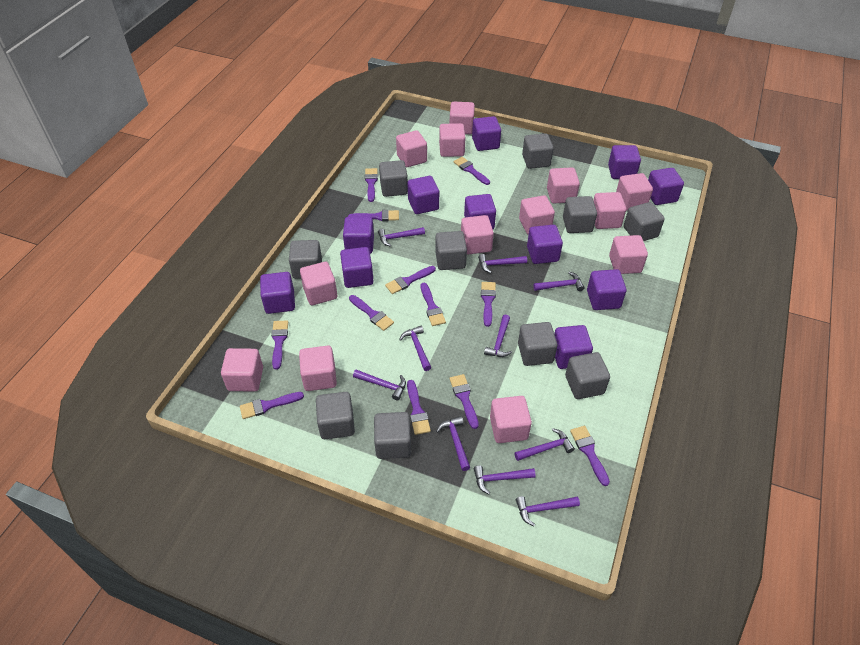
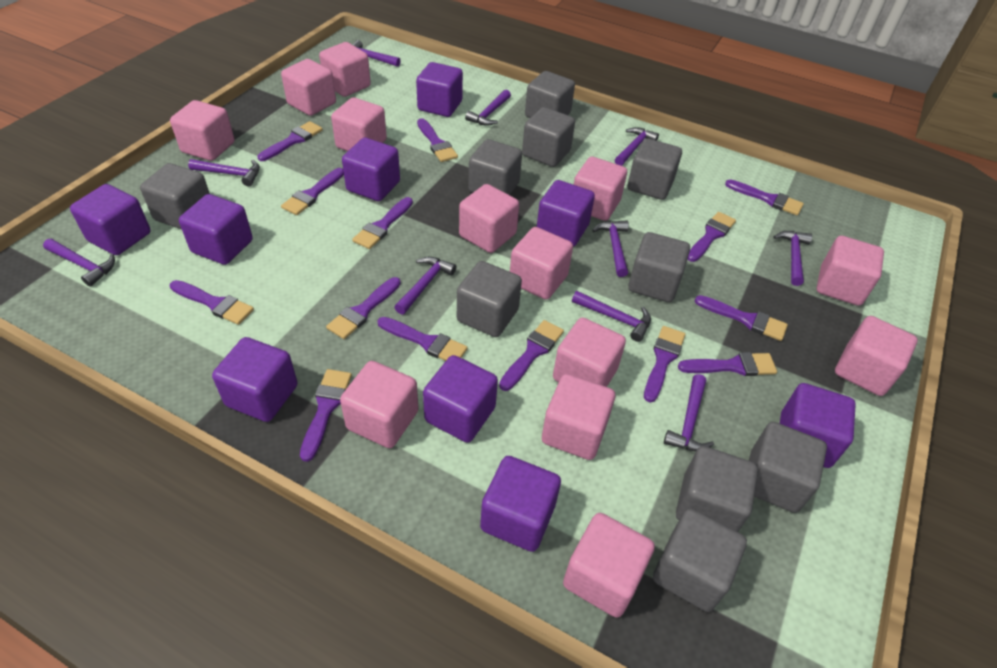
purple brush: 12 -> 14
purple cube: 11 -> 9

